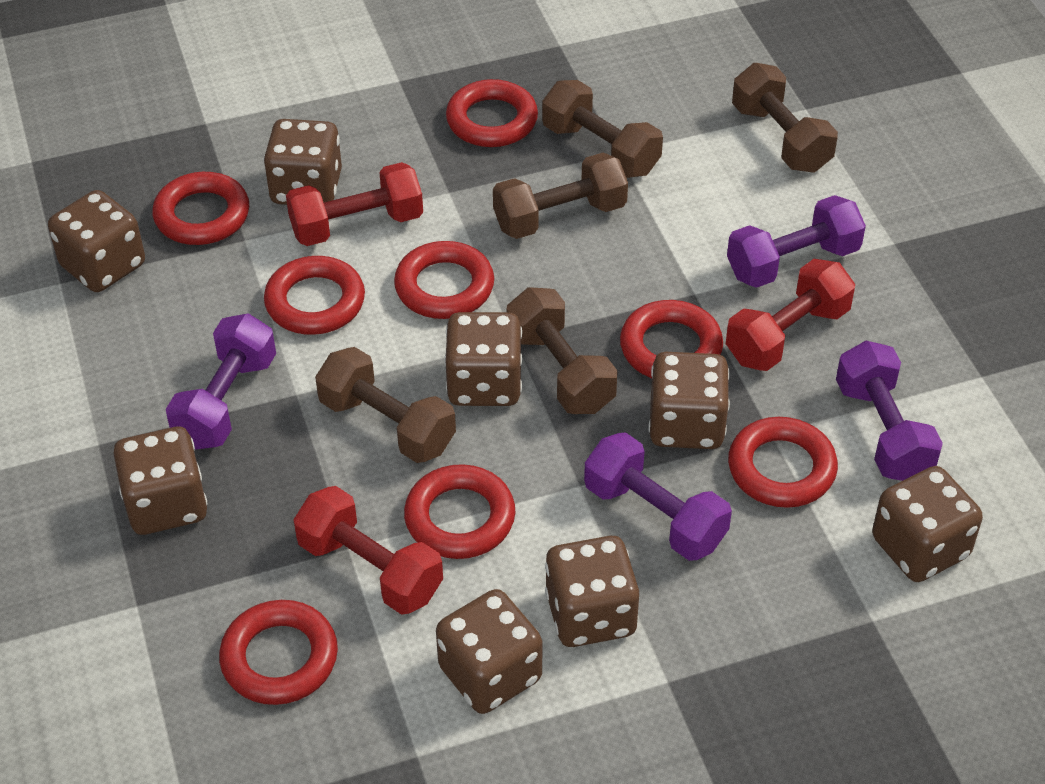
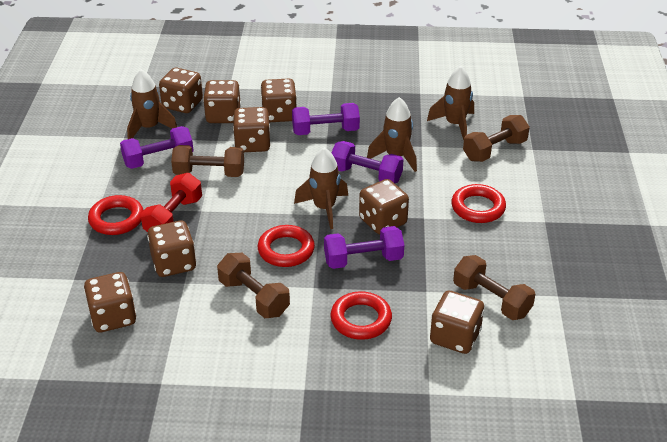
brown dumbbell: 5 -> 4
brown rocket: 0 -> 4
red dumbbell: 3 -> 1
red ring: 8 -> 4

